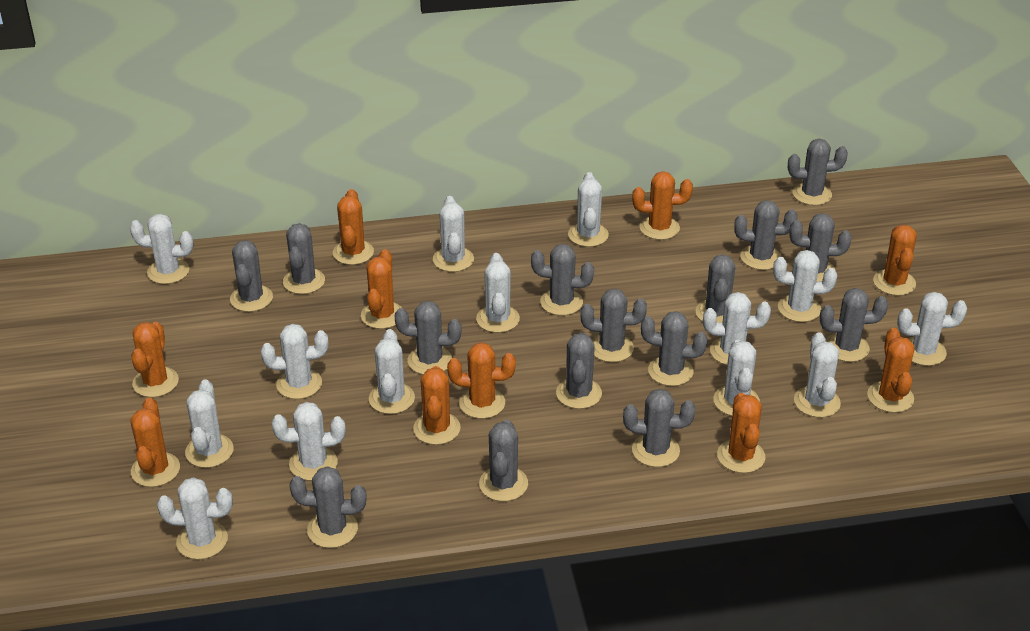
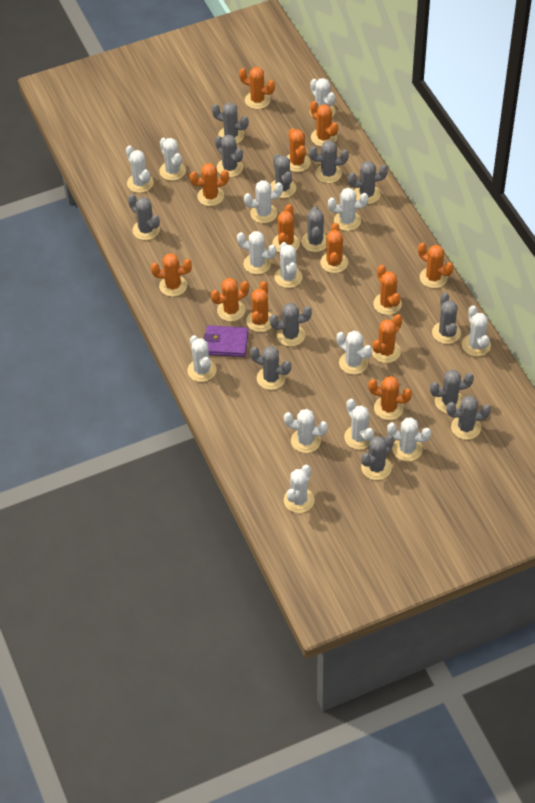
grey cactus: 15 -> 13
orange cactus: 10 -> 13
purple wallet: 0 -> 1

